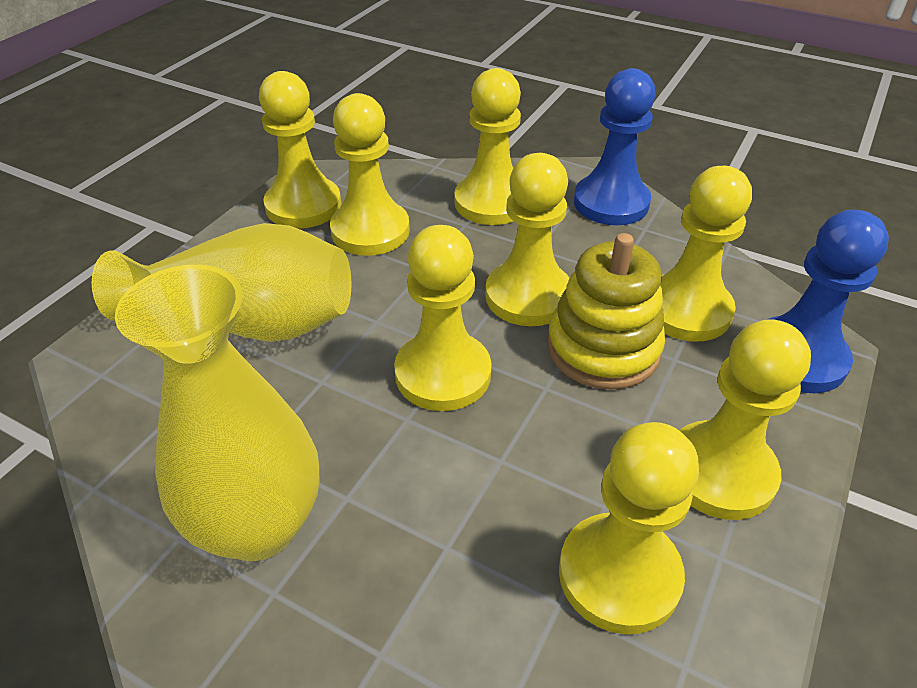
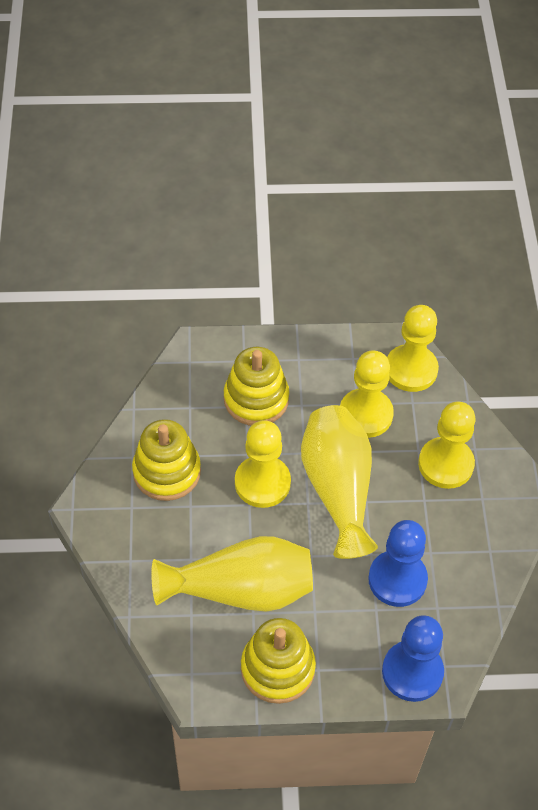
yellow pawn: 8 -> 4
yellow stacking toy: 1 -> 3

